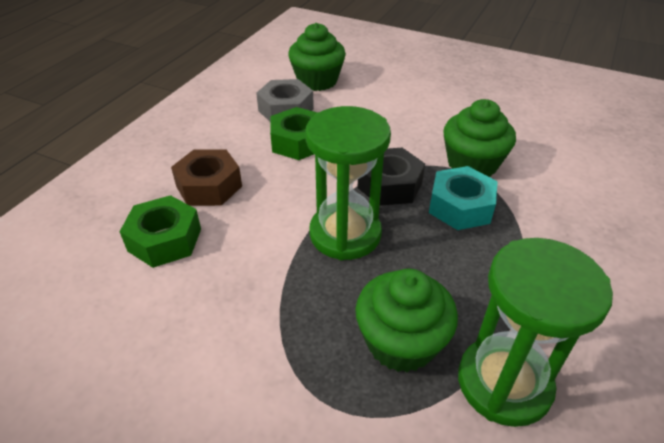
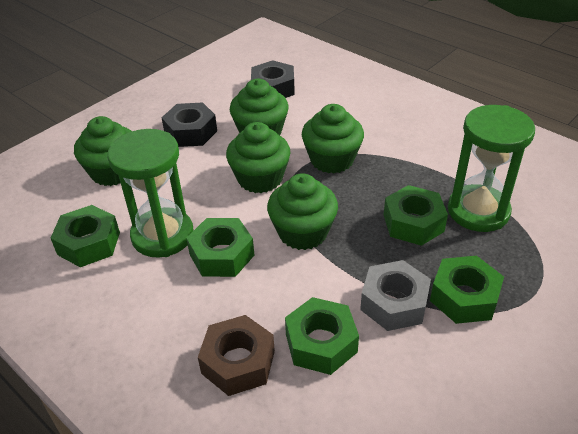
black nut: 1 -> 2
green cupcake: 3 -> 5
green nut: 2 -> 5
turquoise nut: 1 -> 0

